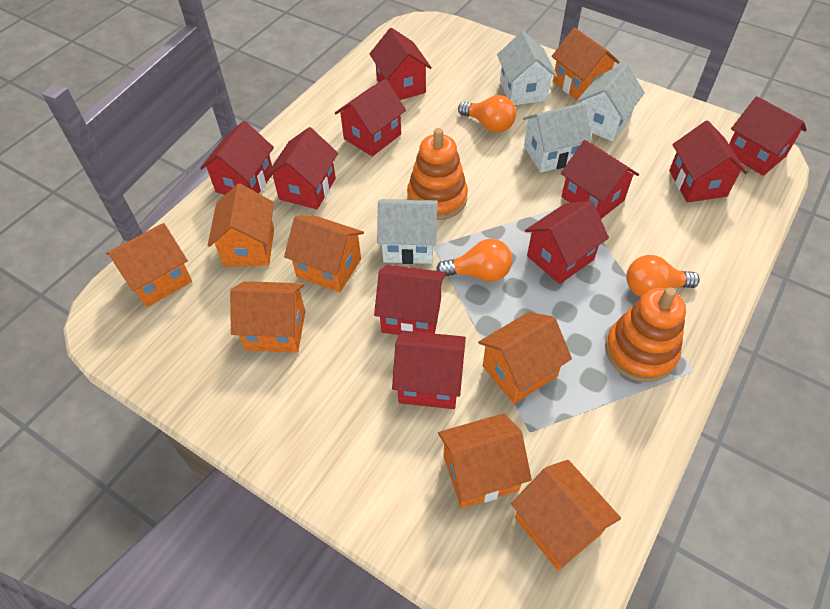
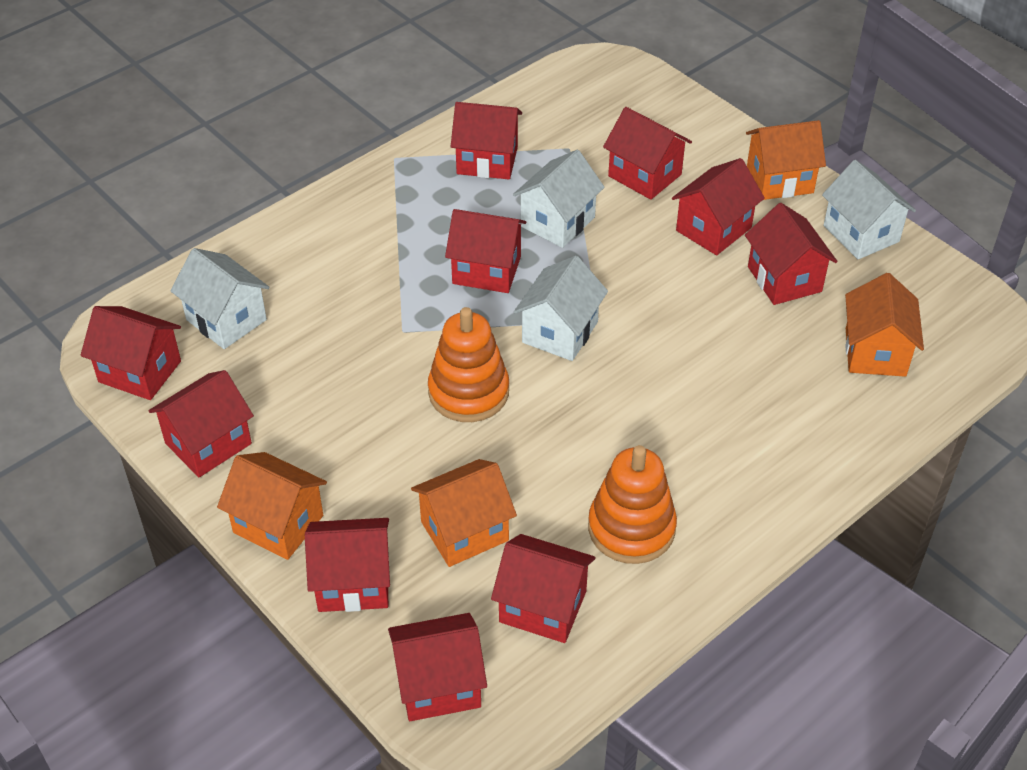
orange house: 8 -> 4
orange light bulb: 3 -> 0

